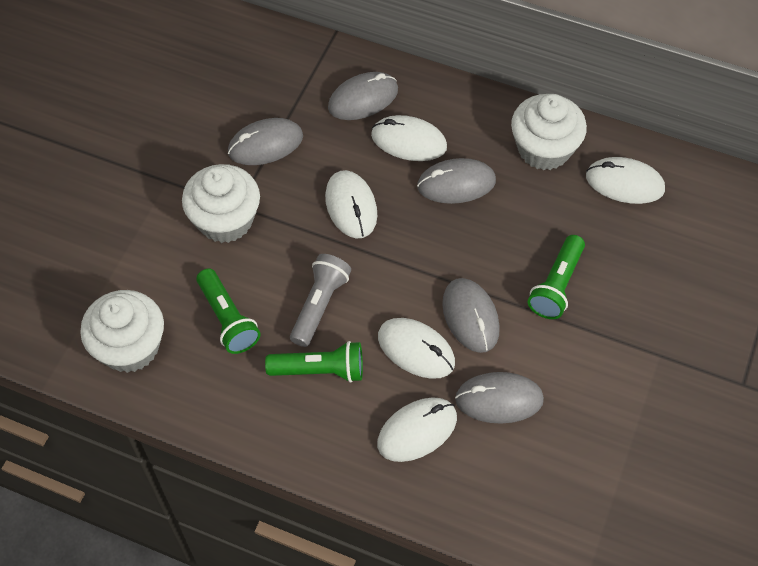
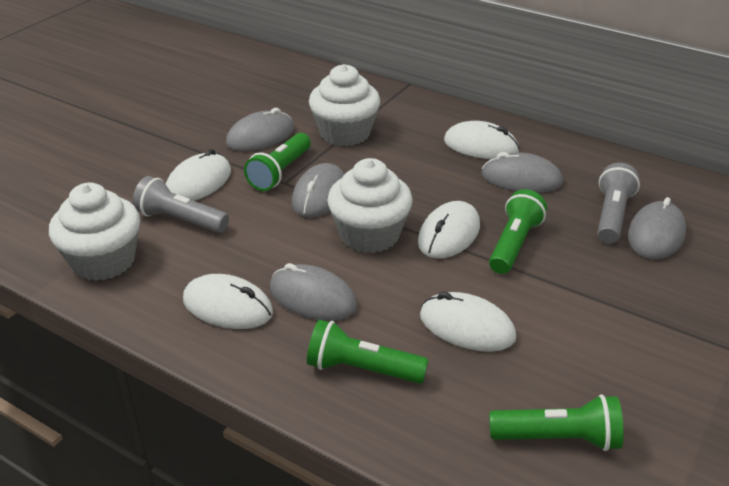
green flashlight: 3 -> 4
grey flashlight: 1 -> 2

